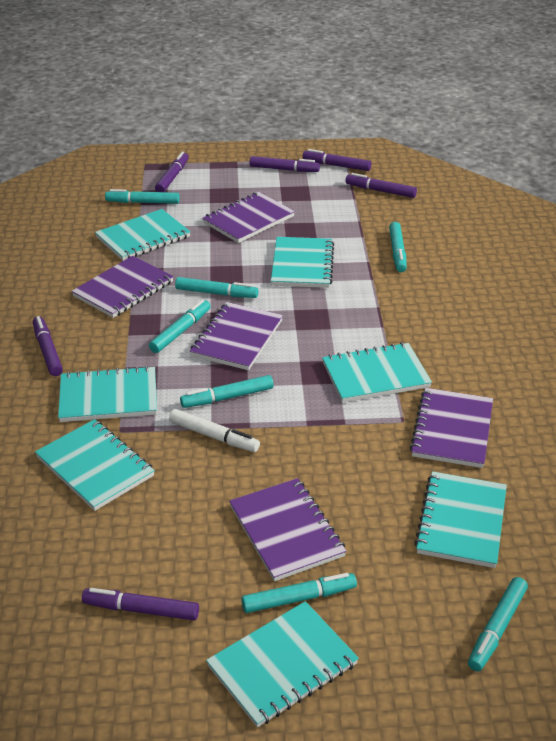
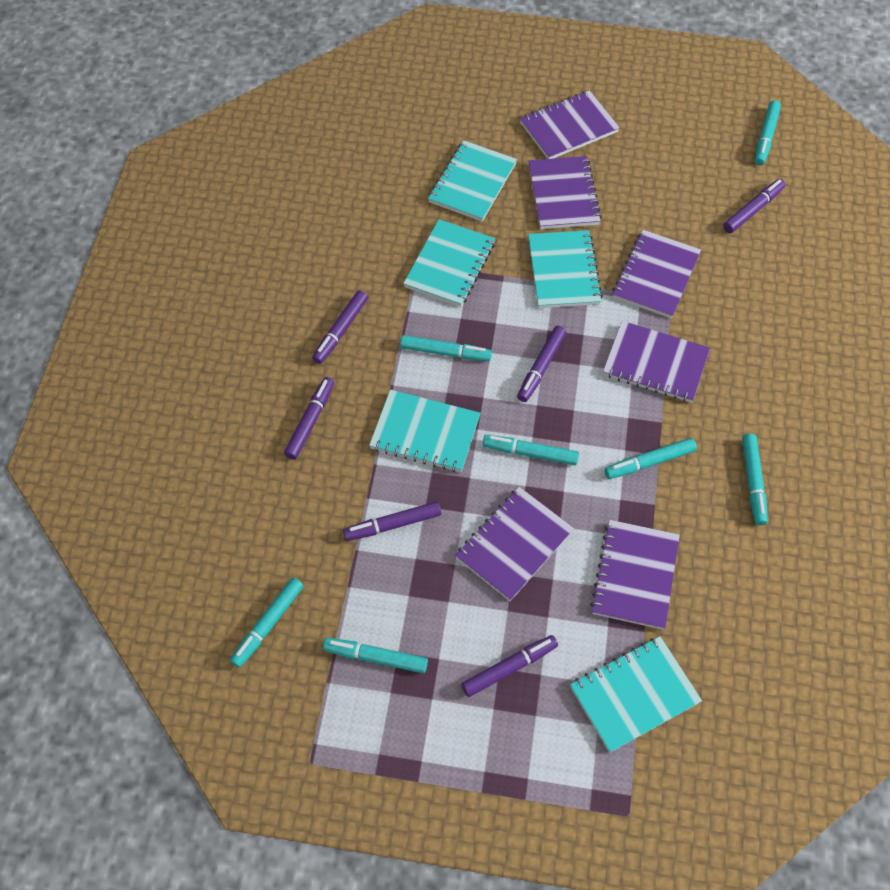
purple notebook: 5 -> 6
turquoise notebook: 7 -> 5
white marker: 1 -> 0

